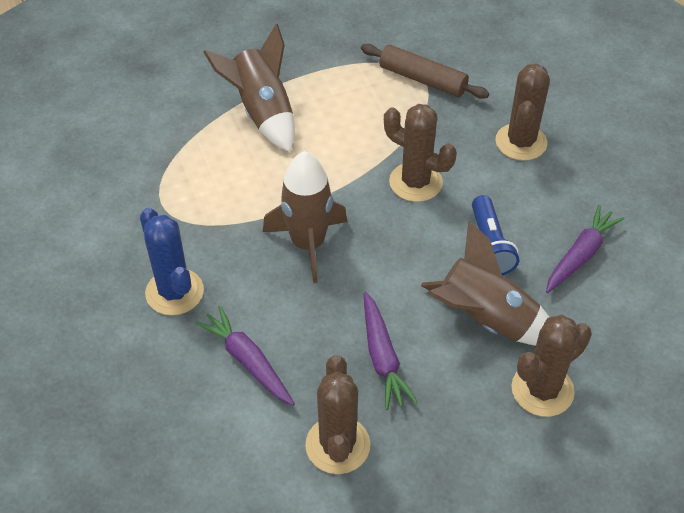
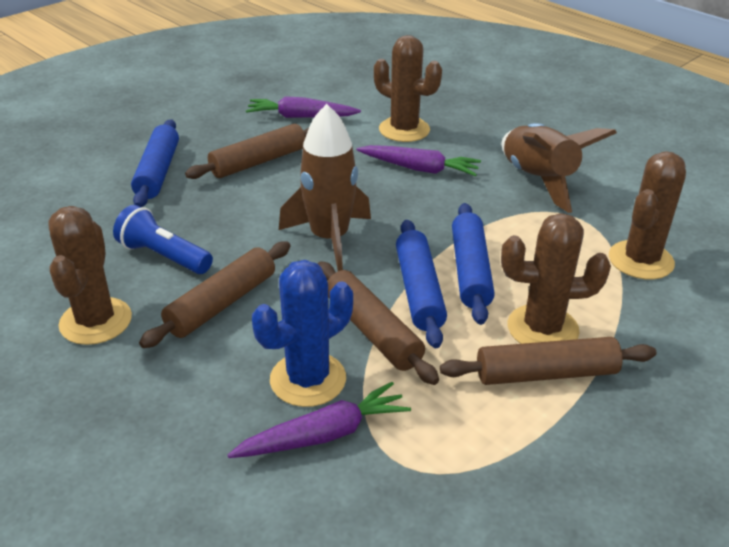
blue rolling pin: 0 -> 3
brown rocket: 3 -> 2
brown rolling pin: 1 -> 4

